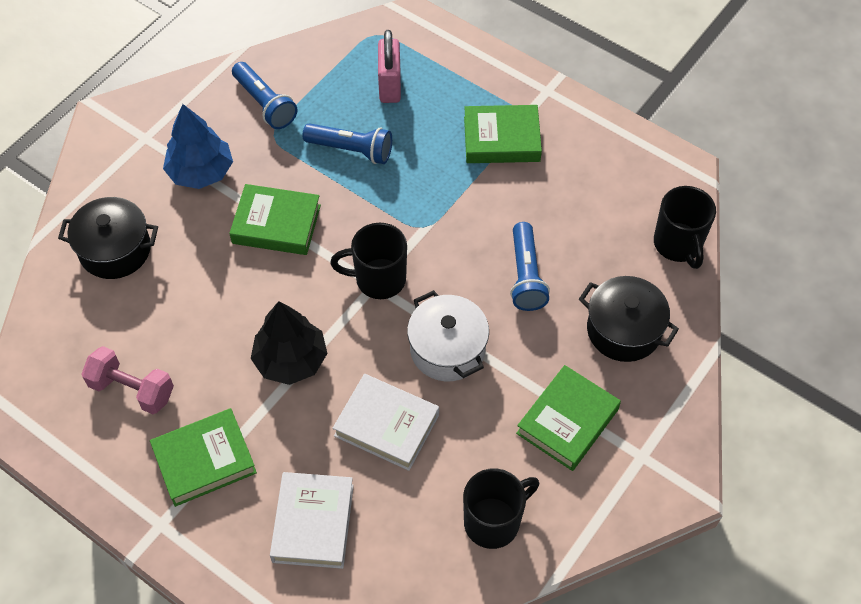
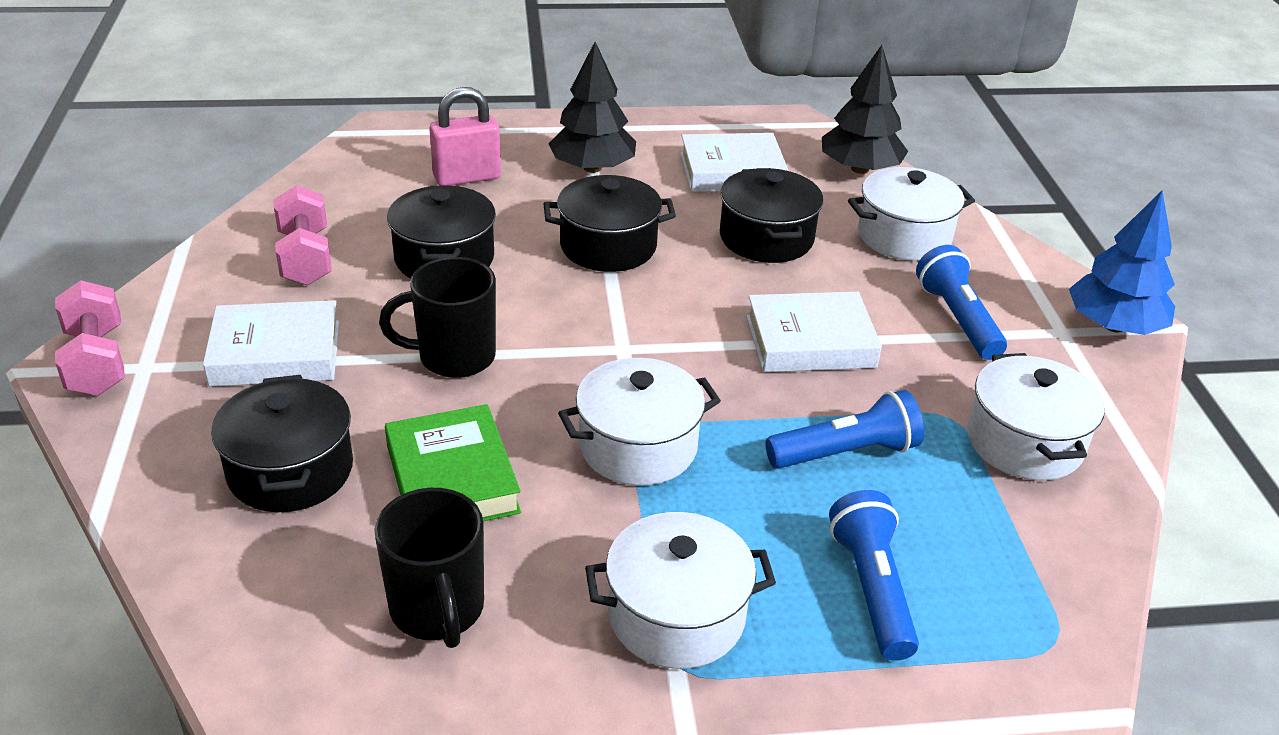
black mug: 3 -> 2
black pot: 2 -> 4
black tree: 1 -> 2
green book: 4 -> 1
pink dumbbell: 1 -> 2
white book: 2 -> 3
white pot: 1 -> 4

